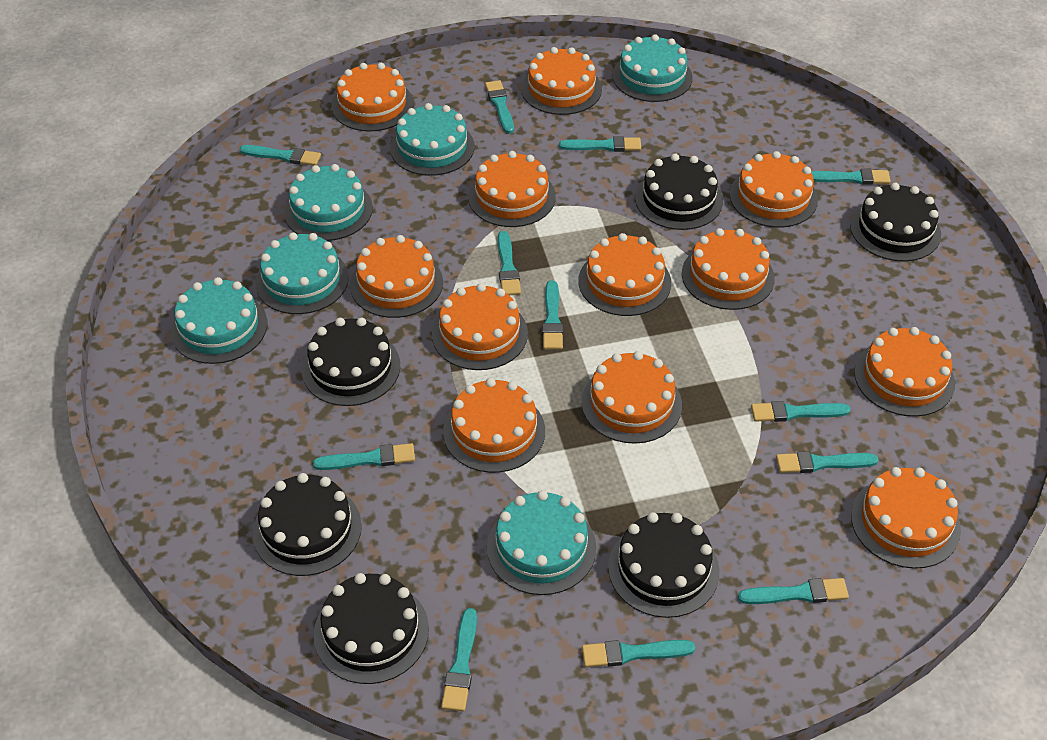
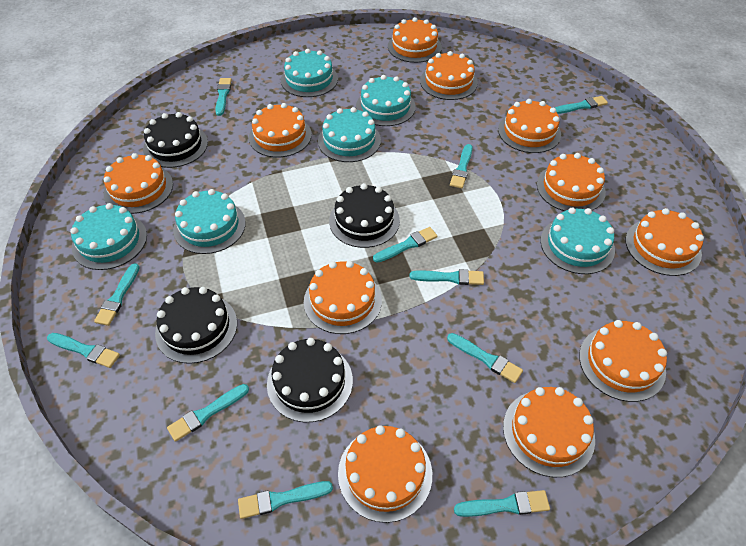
black cake: 6 -> 4
orange cake: 12 -> 11
turquoise brush: 12 -> 11

